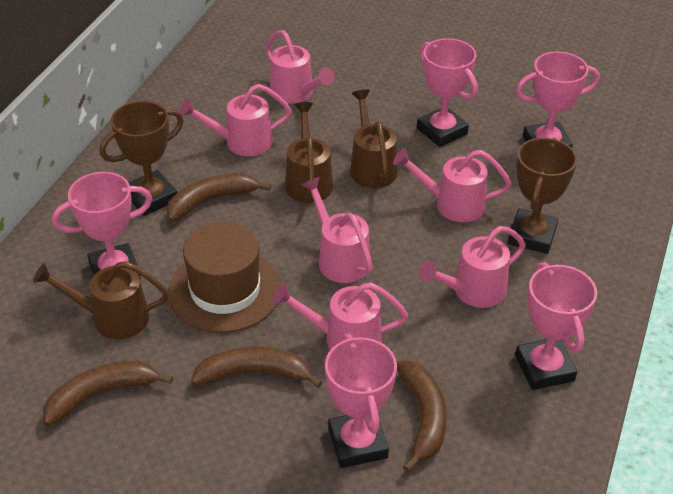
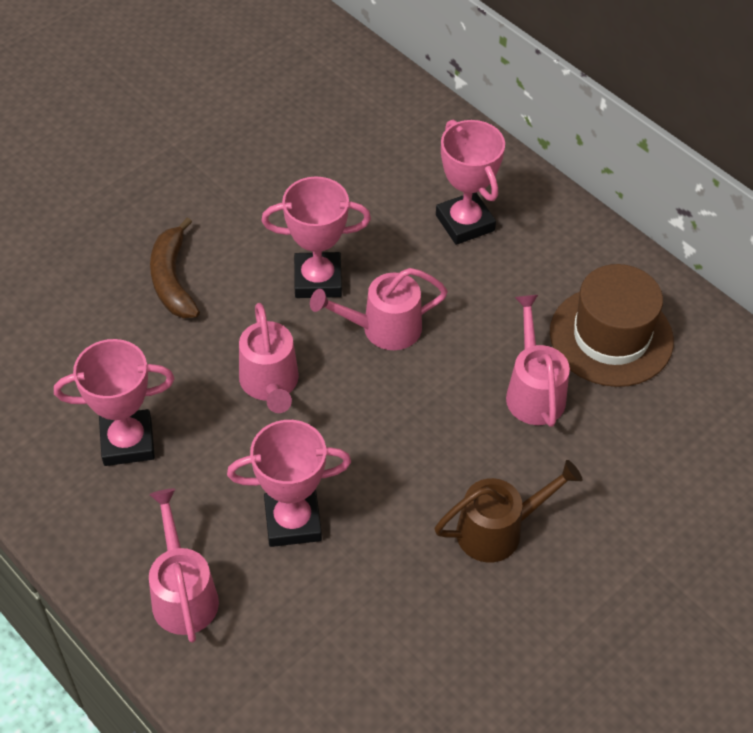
brown banana: 4 -> 1
brown trophy: 2 -> 0
brown watering can: 3 -> 1
pink trophy: 5 -> 4
pink watering can: 6 -> 4

